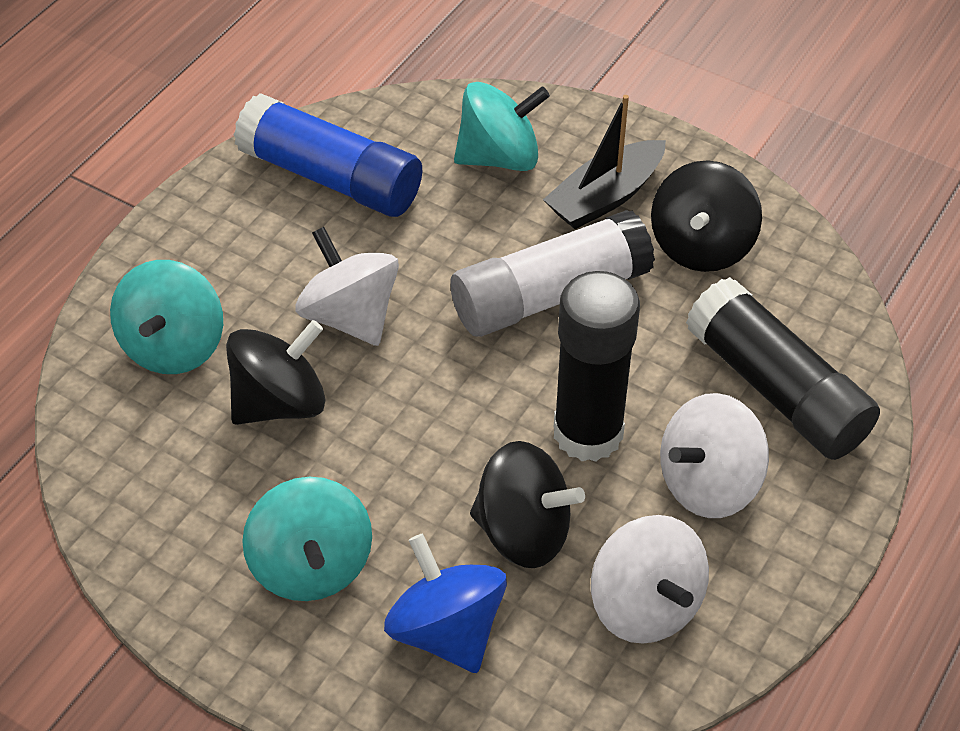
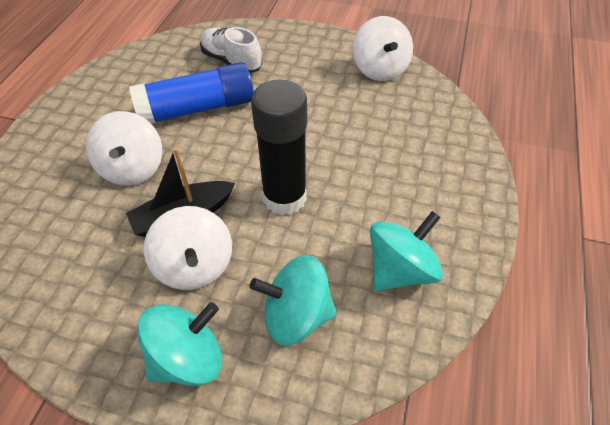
black glue stick: 2 -> 1
black spinning top: 3 -> 0
blue spinning top: 1 -> 0
white glue stick: 1 -> 0
white shoe: 0 -> 1

